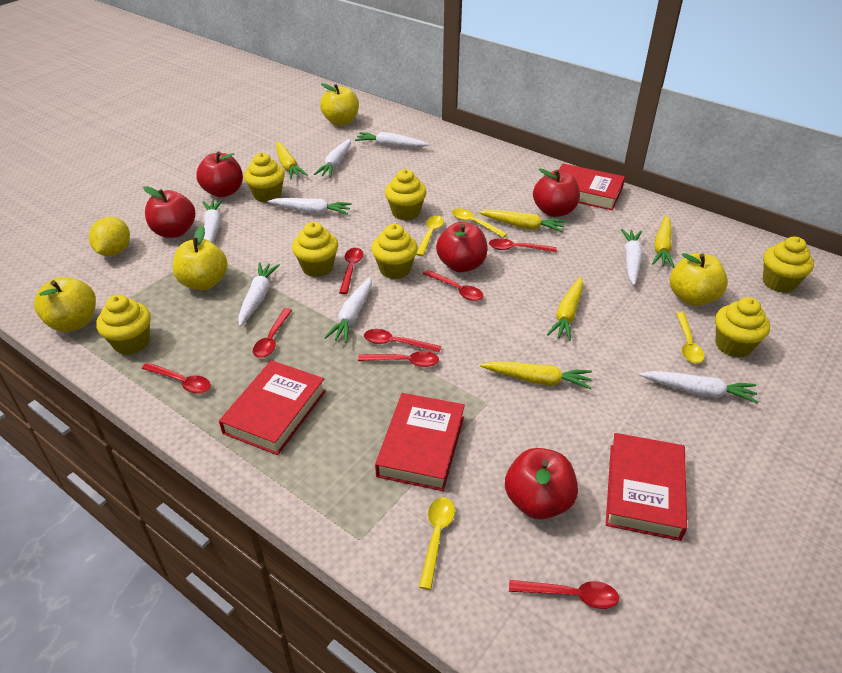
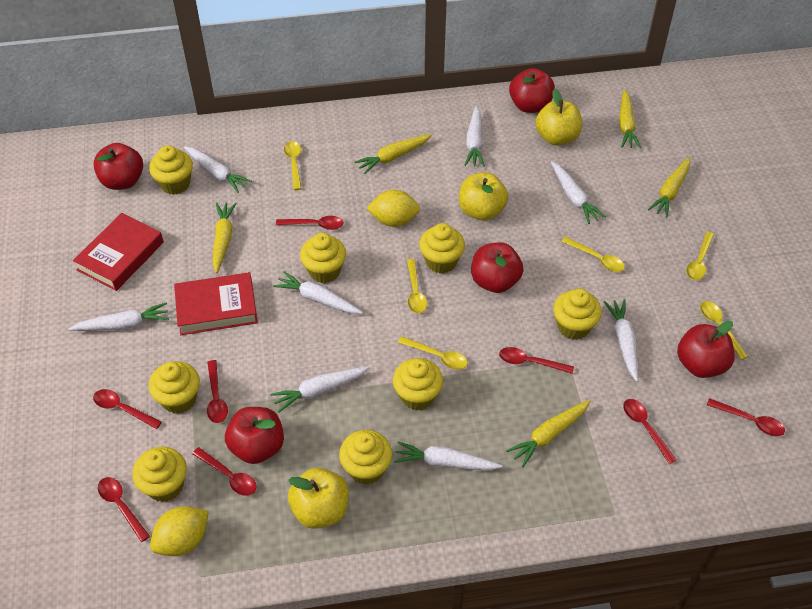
red book: 4 -> 2
yellow apple: 4 -> 3
yellow cupcake: 7 -> 8
yellow lemon: 1 -> 2
yellow spoon: 4 -> 6

